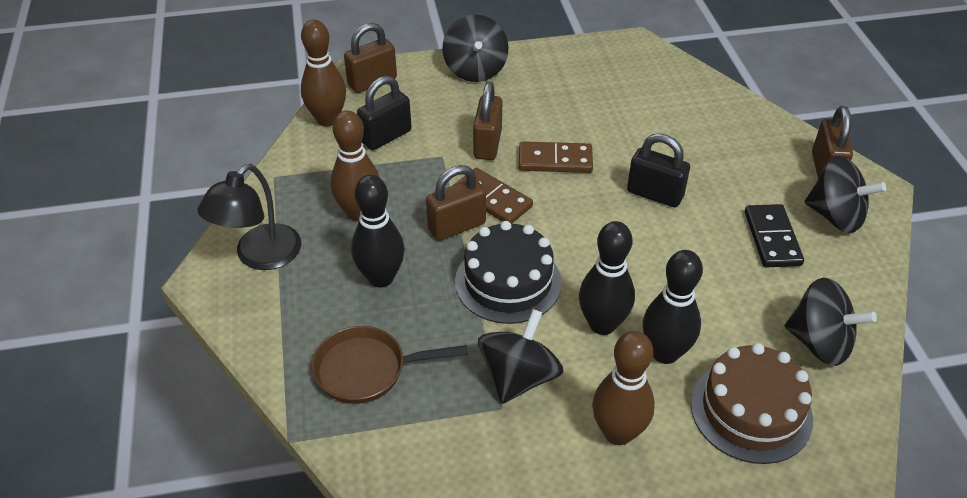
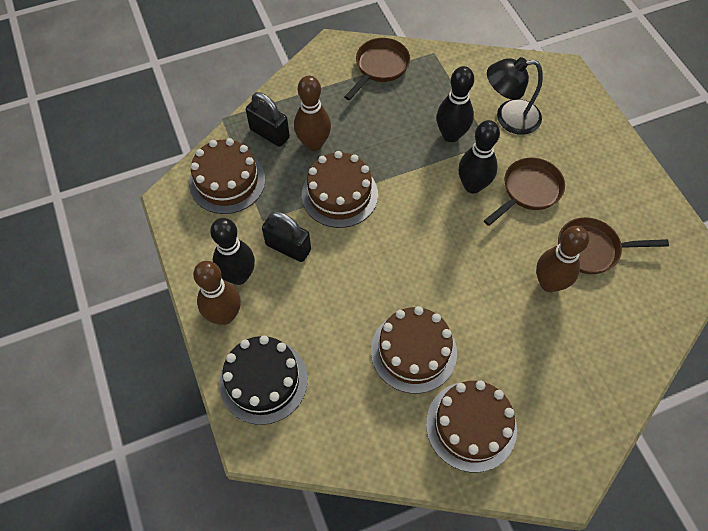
black domino: 1 -> 0
black spinning top: 4 -> 0
brown cake: 1 -> 4
brown domino: 2 -> 0
brown padlock: 4 -> 0
brown pan: 1 -> 3

